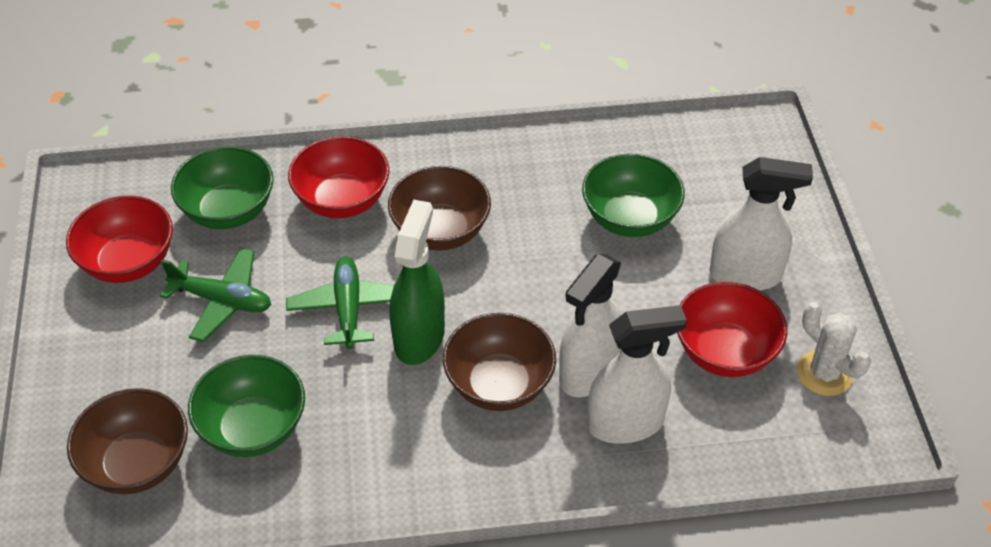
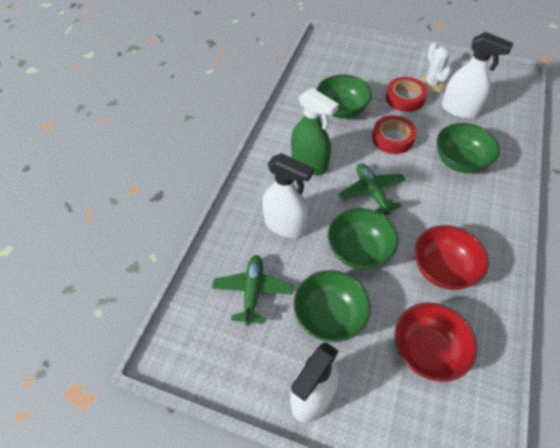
brown bowl: 3 -> 0
green bowl: 3 -> 4
red bowl: 3 -> 2
red tape: 0 -> 2

